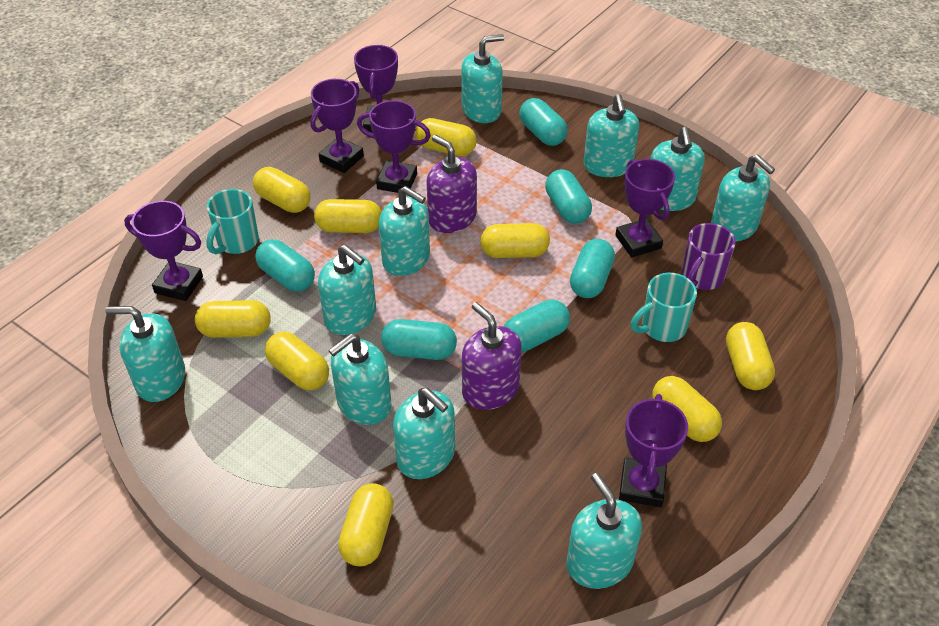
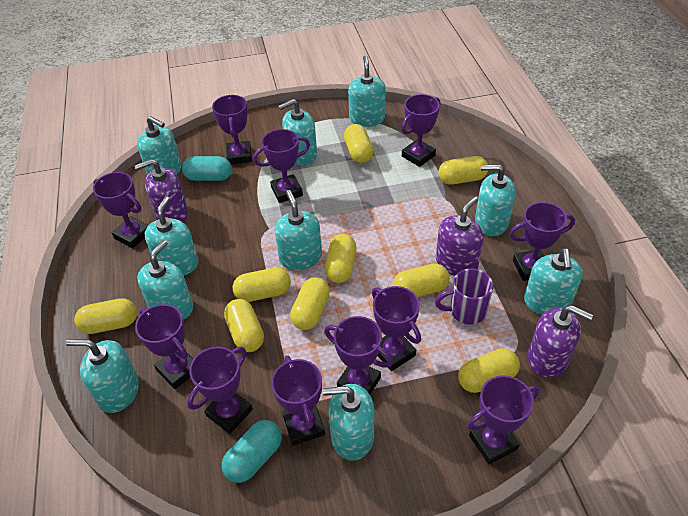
purple soap dispenser: 2 -> 3
purple trophy: 6 -> 11
turquoise capsule: 6 -> 2
turquoise mug: 2 -> 0

